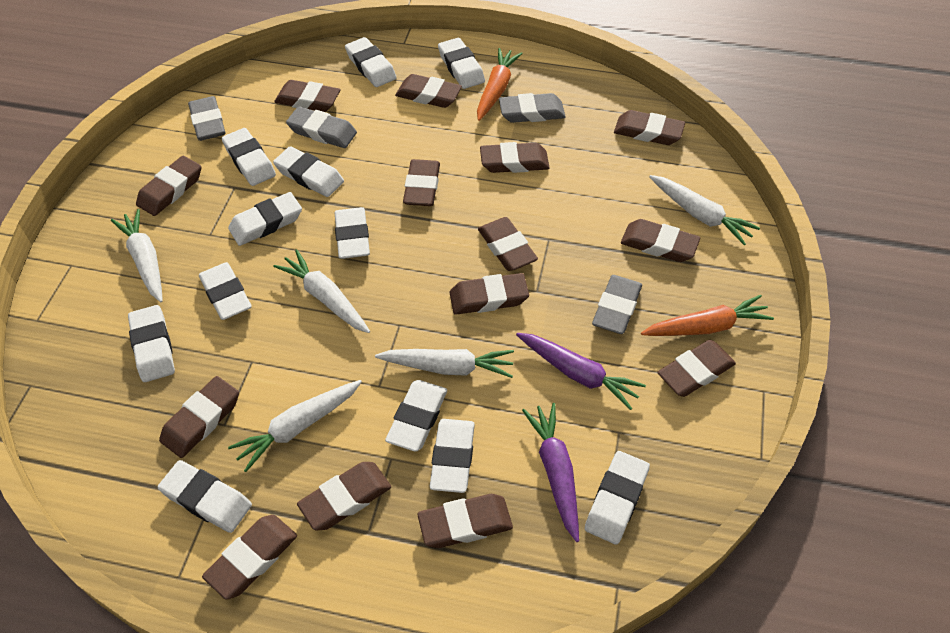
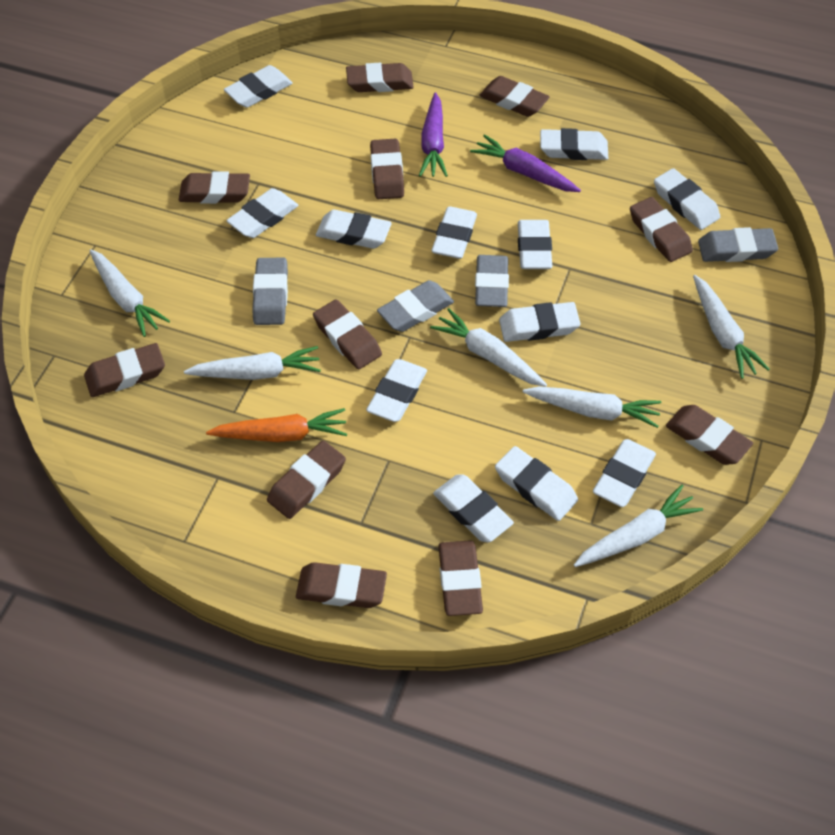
brown eraser: 14 -> 11
orange carrot: 2 -> 1
white carrot: 5 -> 6

